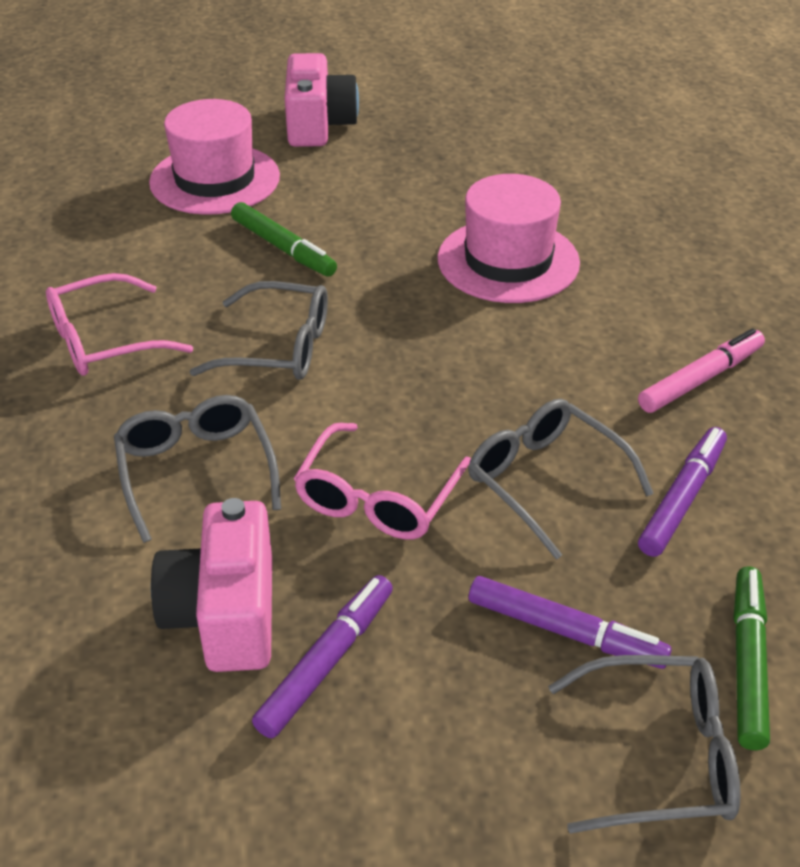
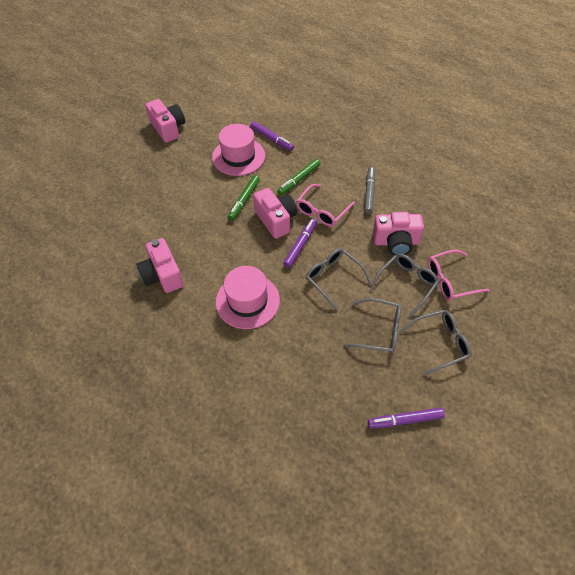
grey marker: 0 -> 1
pink camera: 2 -> 4
pink marker: 1 -> 0

